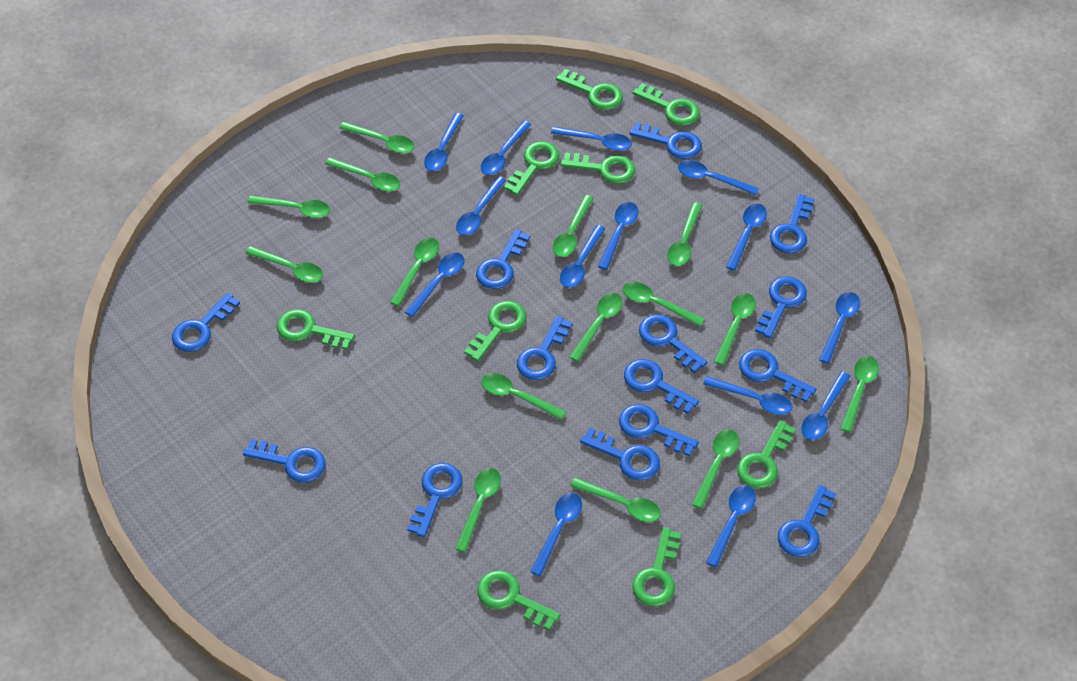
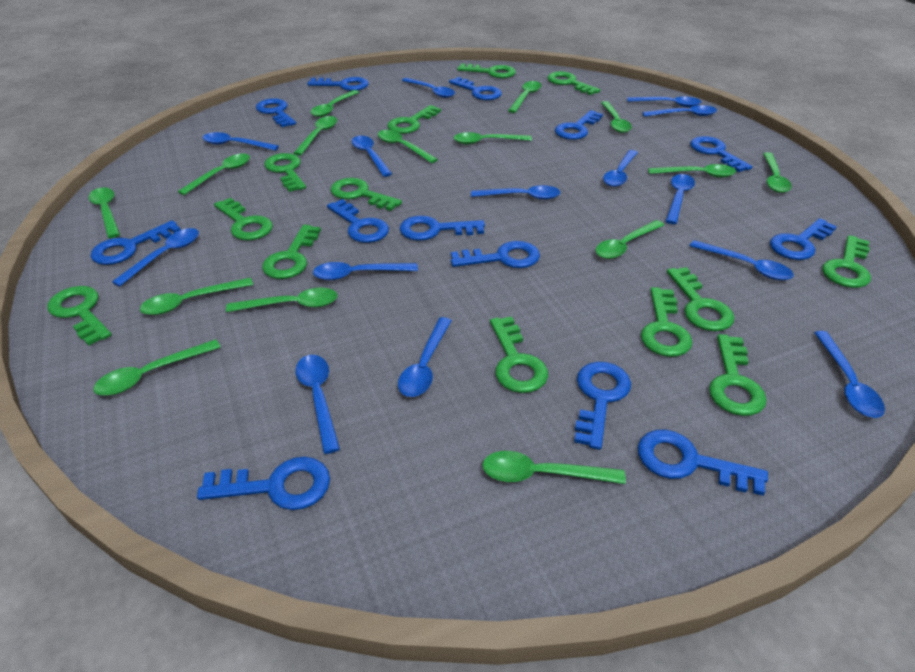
blue key: 14 -> 13
green key: 9 -> 13

